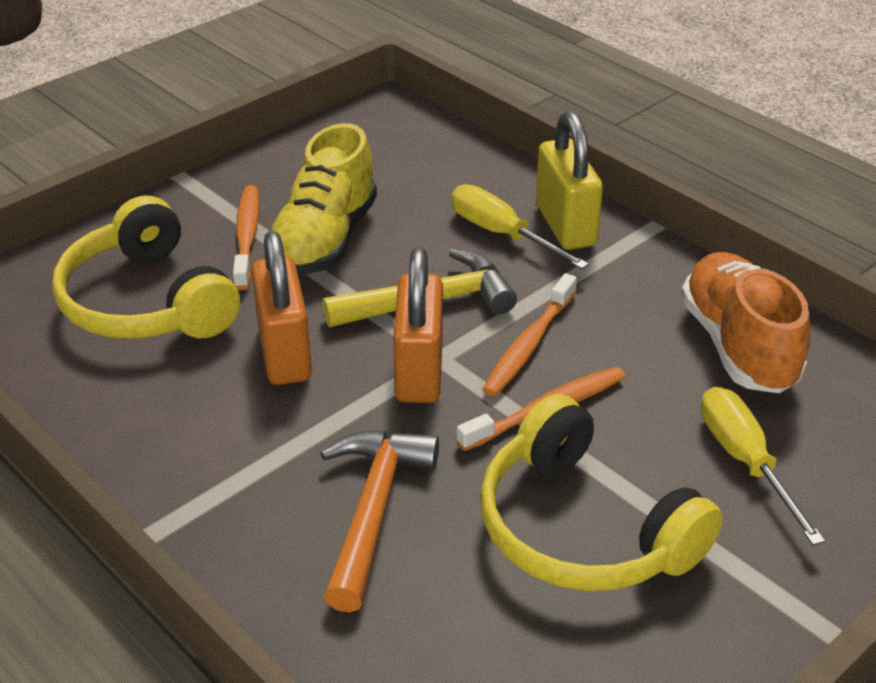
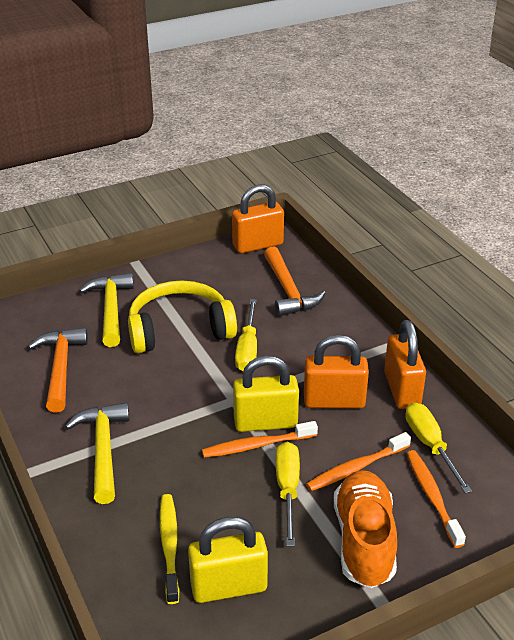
orange hammer: 1 -> 2
orange padlock: 2 -> 3
yellow hammer: 1 -> 2
yellow headphones: 2 -> 1
yellow padlock: 1 -> 2
yellow screwdriver: 2 -> 3
yellow shoe: 1 -> 0
yellow toothbrush: 0 -> 1

